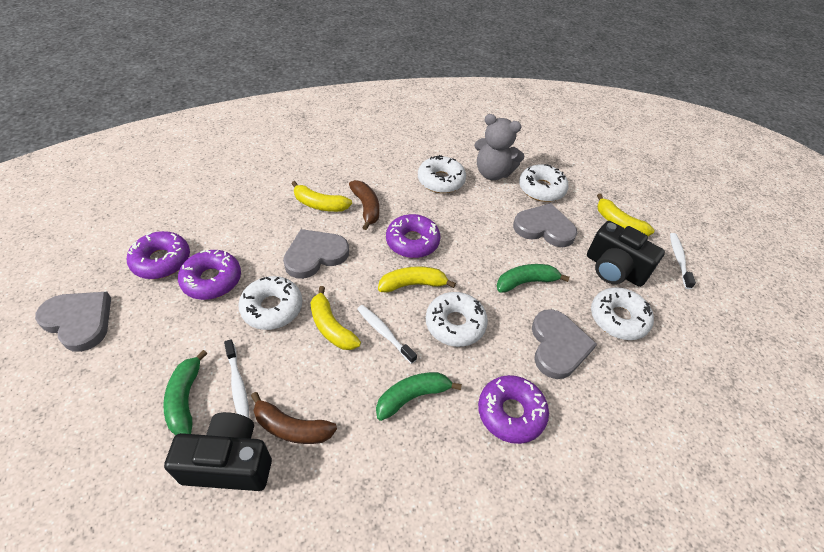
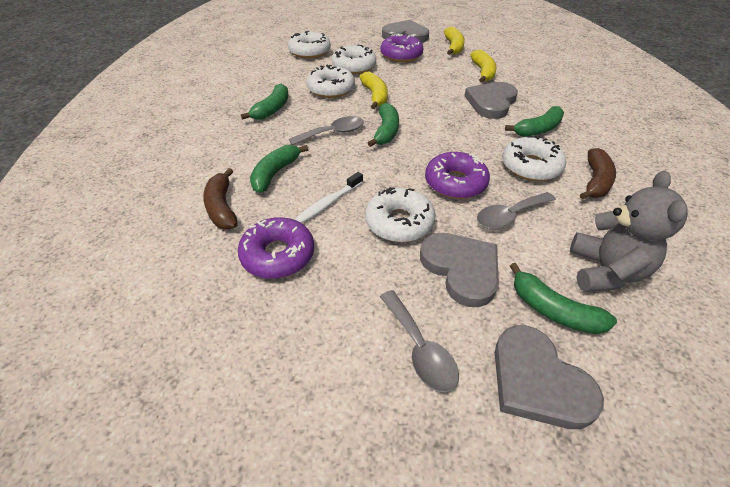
black camera: 2 -> 0
green banana: 3 -> 5
grey spoon: 0 -> 3
purple donut: 4 -> 3
white toothbrush: 3 -> 1
yellow banana: 4 -> 3

